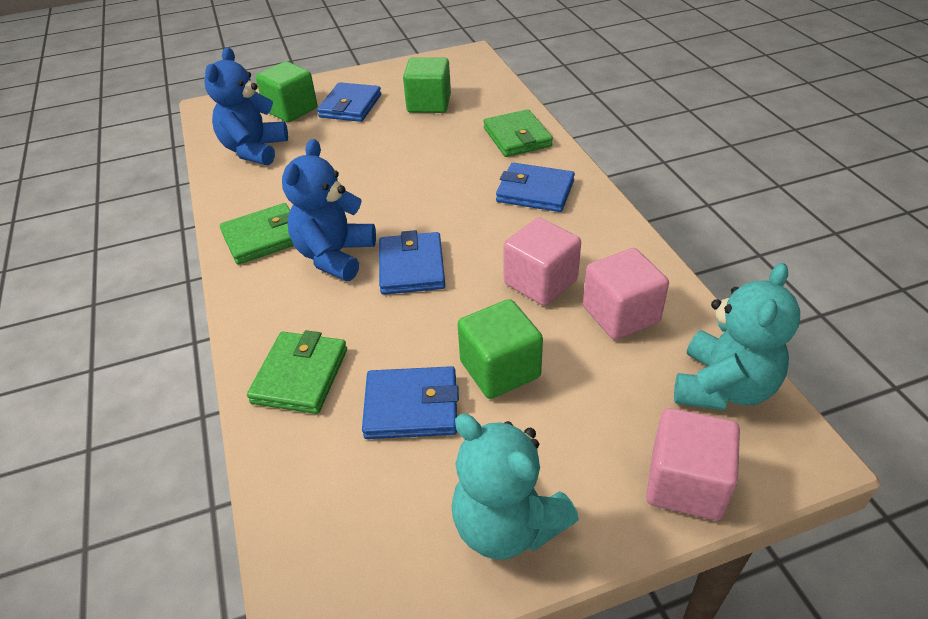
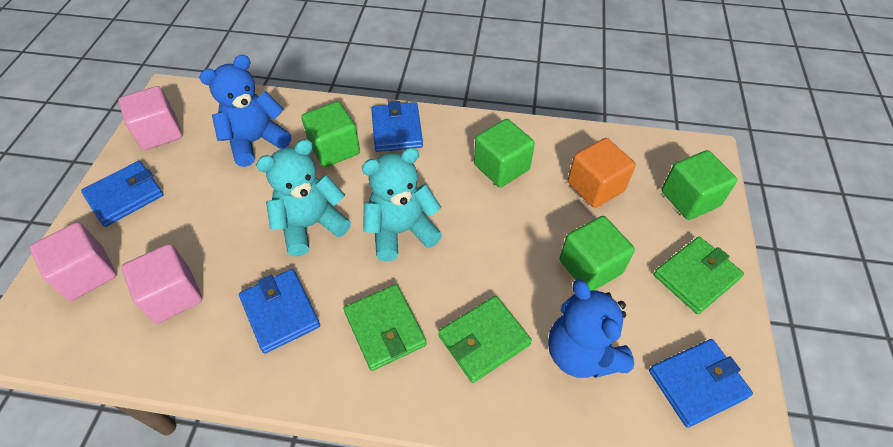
green cube: 3 -> 4
orange cube: 0 -> 1

